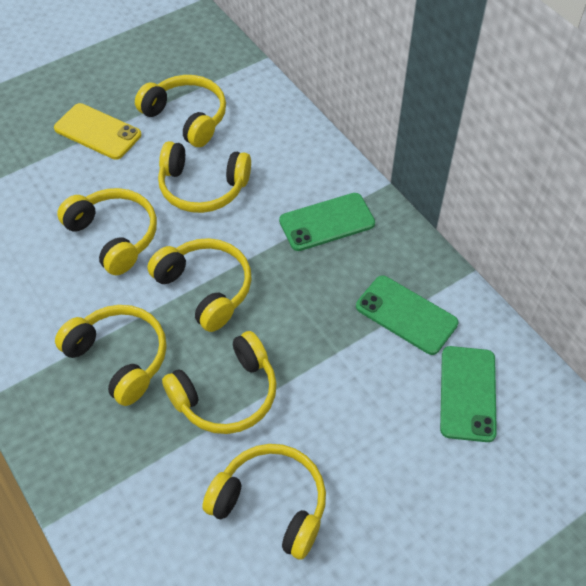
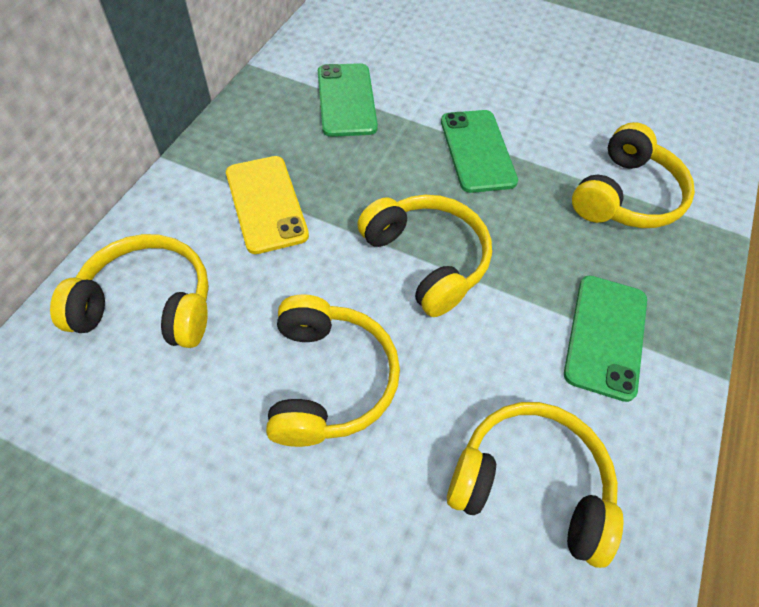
yellow headphones: 7 -> 5

